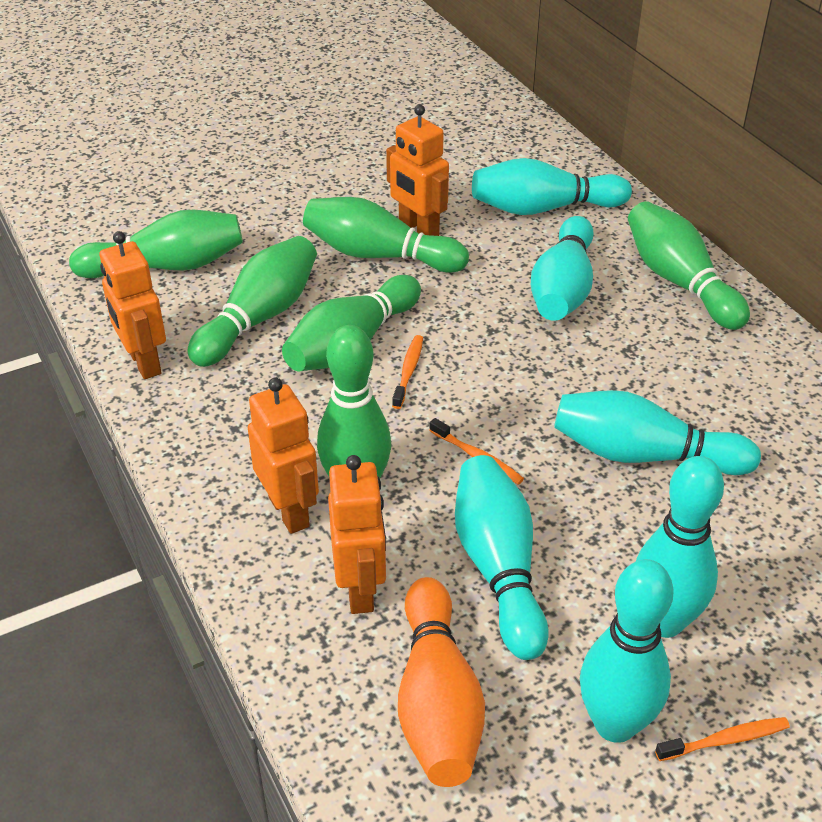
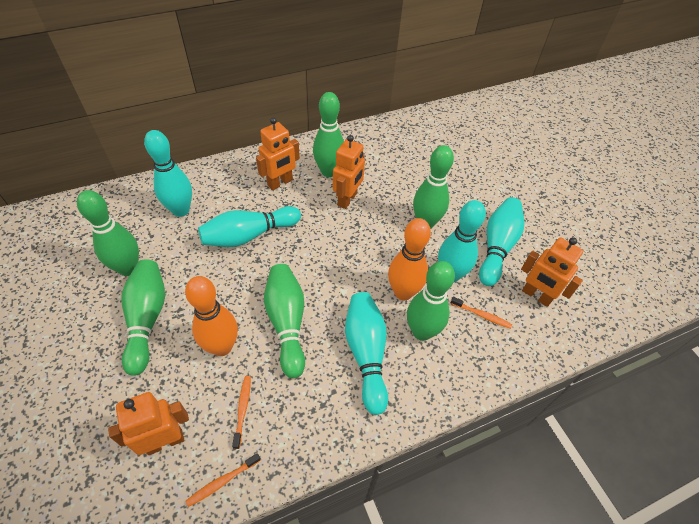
orange bowling pin: 1 -> 2
turquoise bowling pin: 6 -> 5

